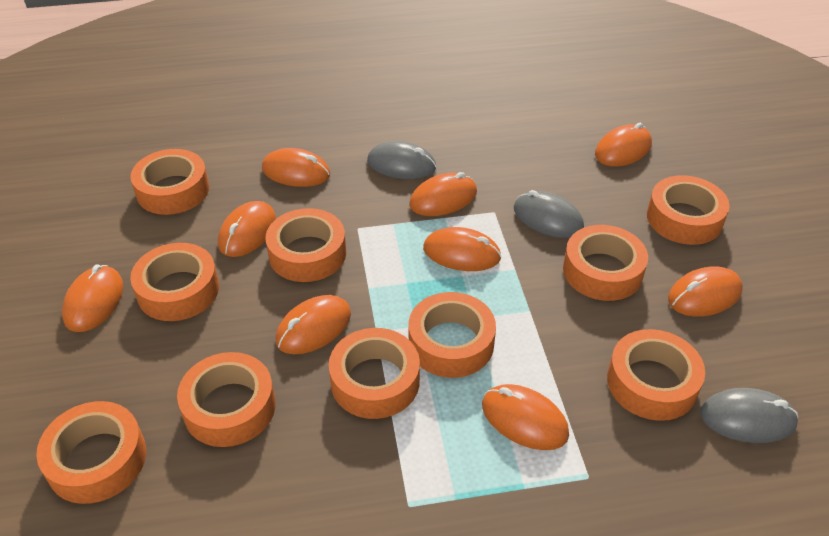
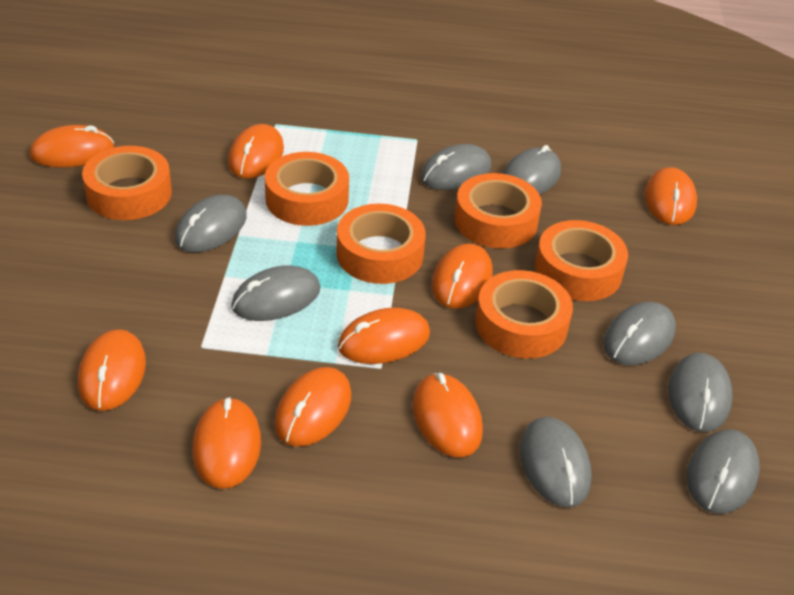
grey mouse: 3 -> 8
orange tape: 10 -> 6

